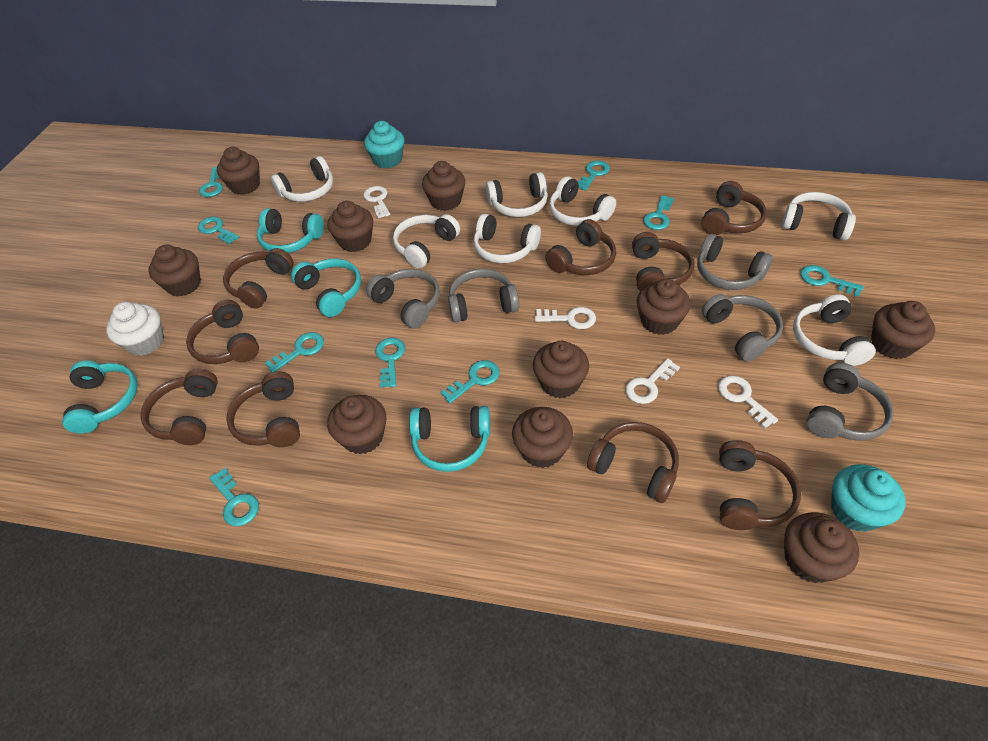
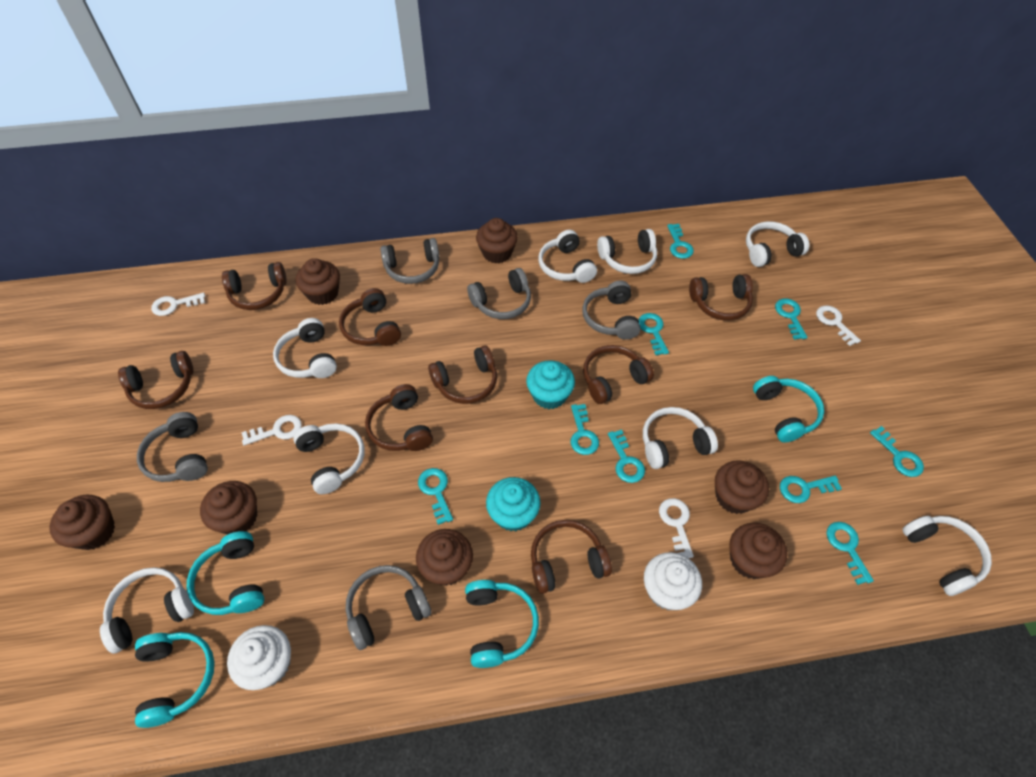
brown cupcake: 10 -> 7
brown headphones: 9 -> 8
white cupcake: 1 -> 2
white headphones: 7 -> 8

